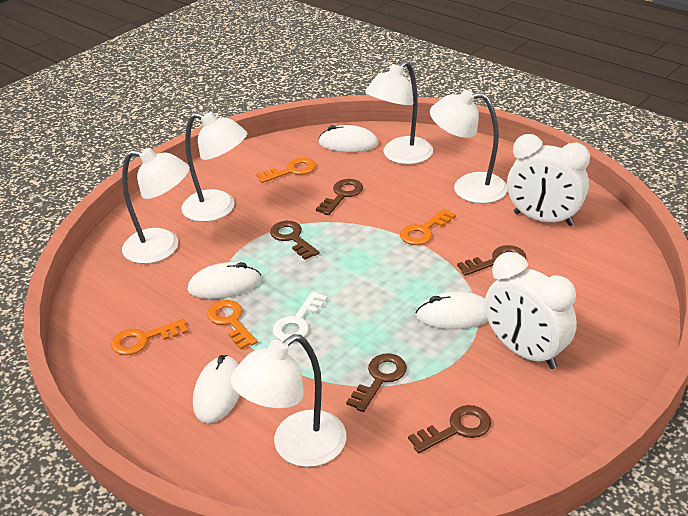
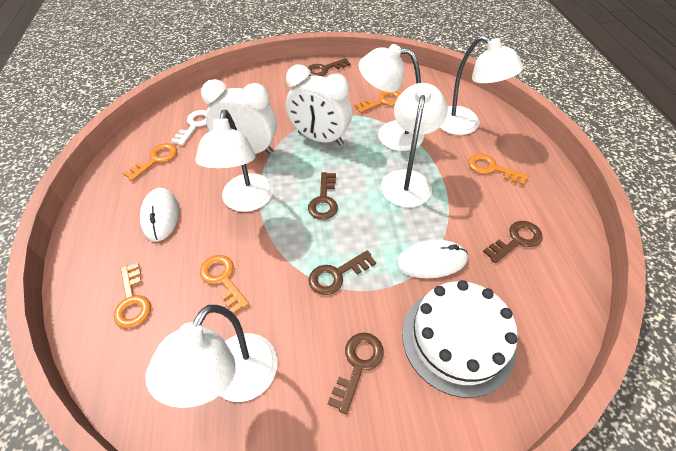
orange key: 4 -> 5
white cake: 0 -> 1
white mouse: 4 -> 2

